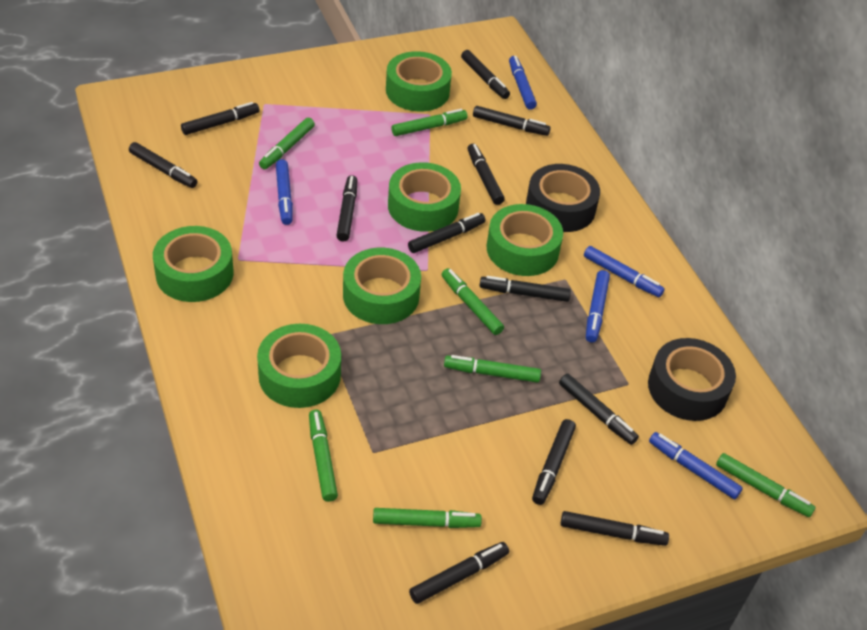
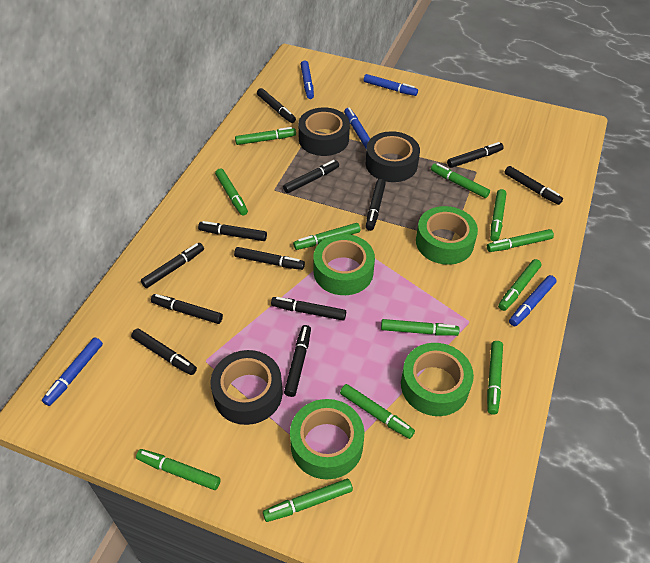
black tape: 2 -> 3
green marker: 7 -> 12
green tape: 6 -> 4

